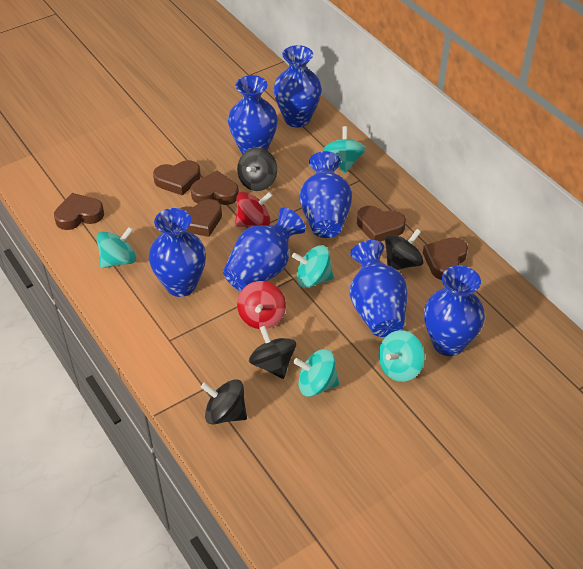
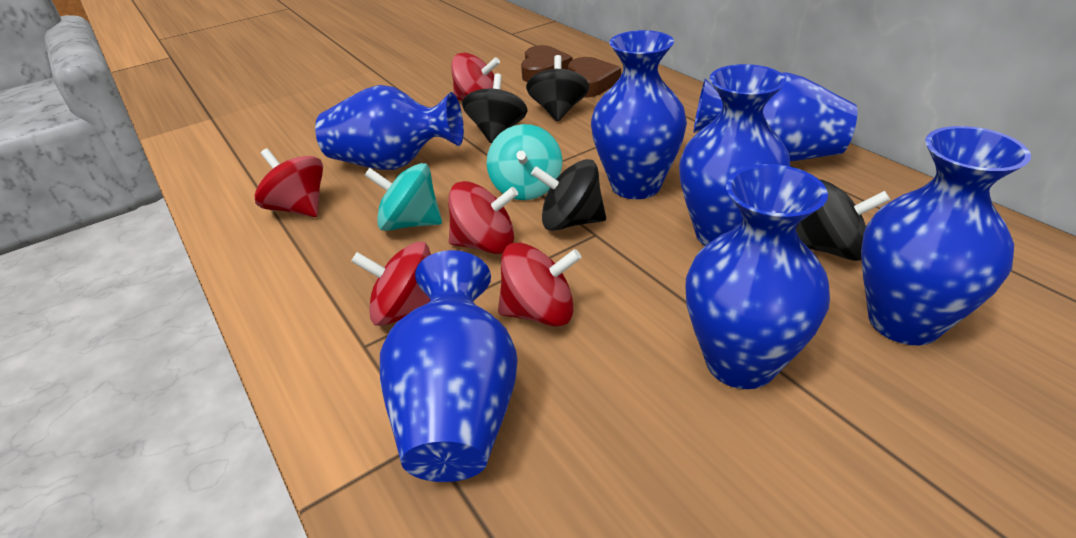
brown heart: 6 -> 2
red spinning top: 2 -> 5
turquoise spinning top: 5 -> 2

